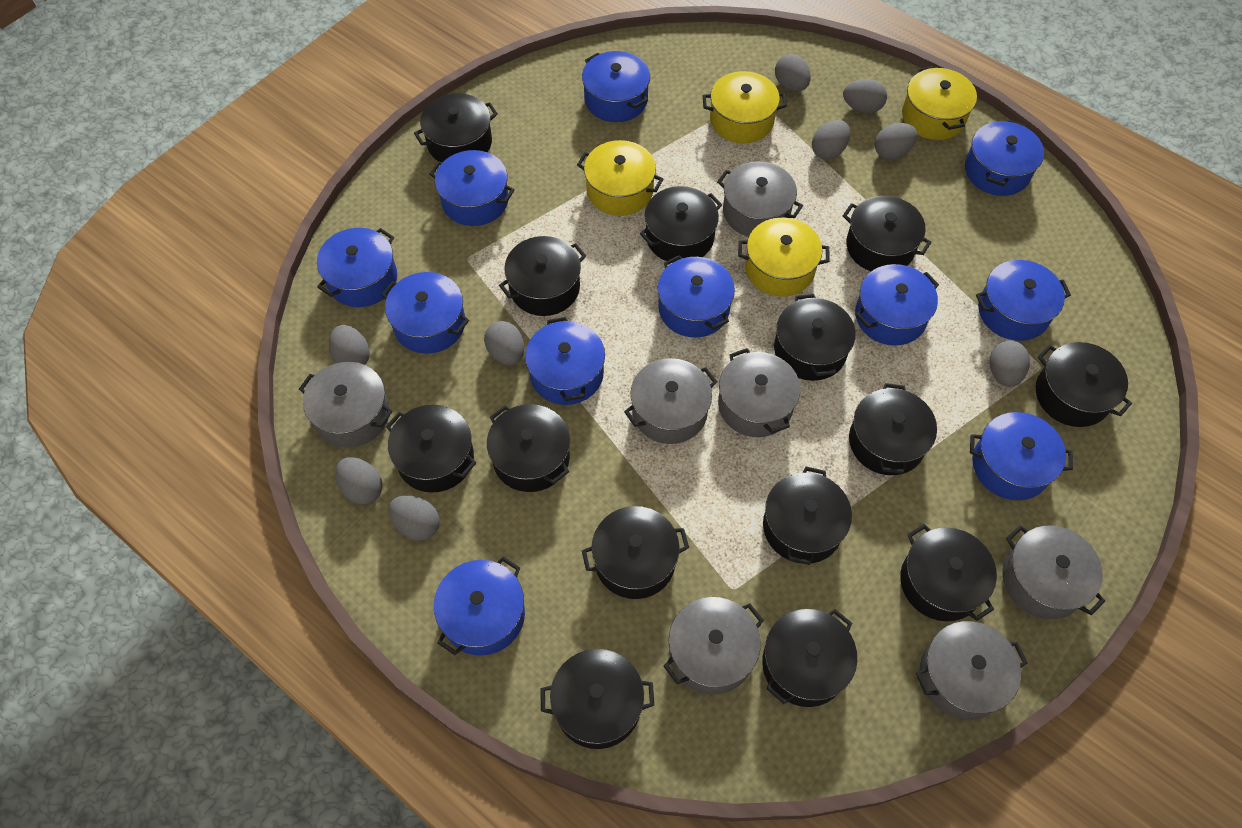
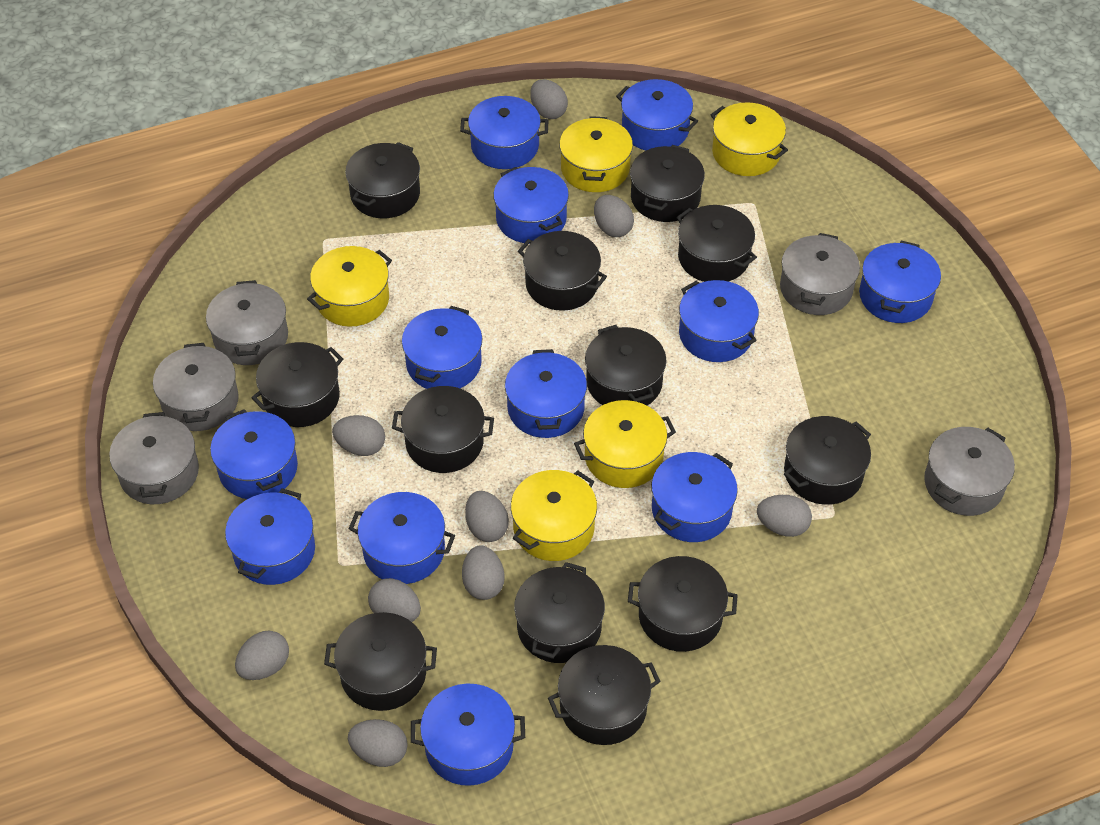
black pot: 14 -> 12
blue pot: 11 -> 12
grey pot: 7 -> 5
yellow pot: 4 -> 5

